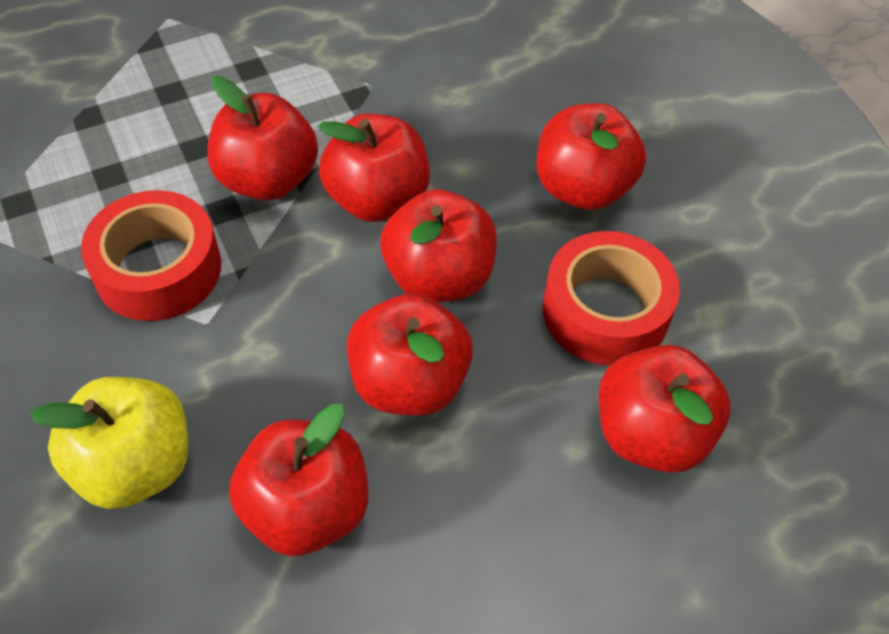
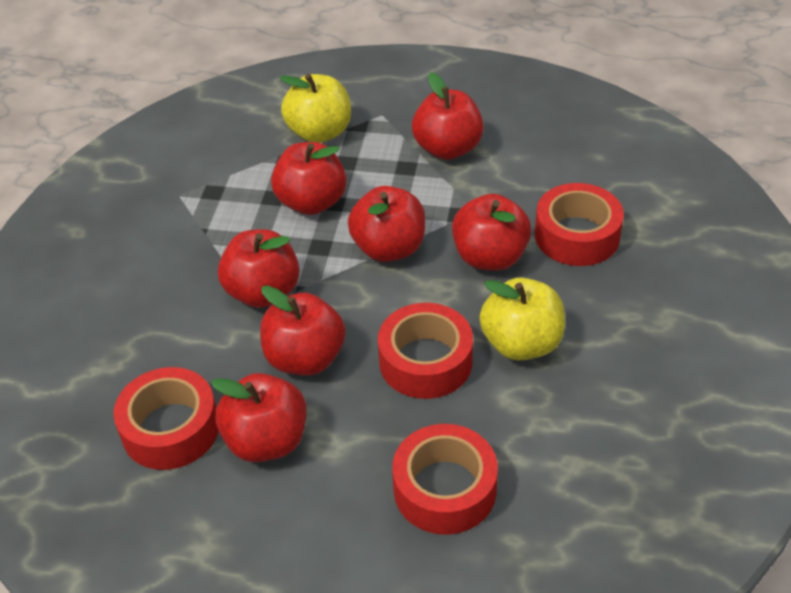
red tape: 2 -> 4
yellow apple: 1 -> 2

